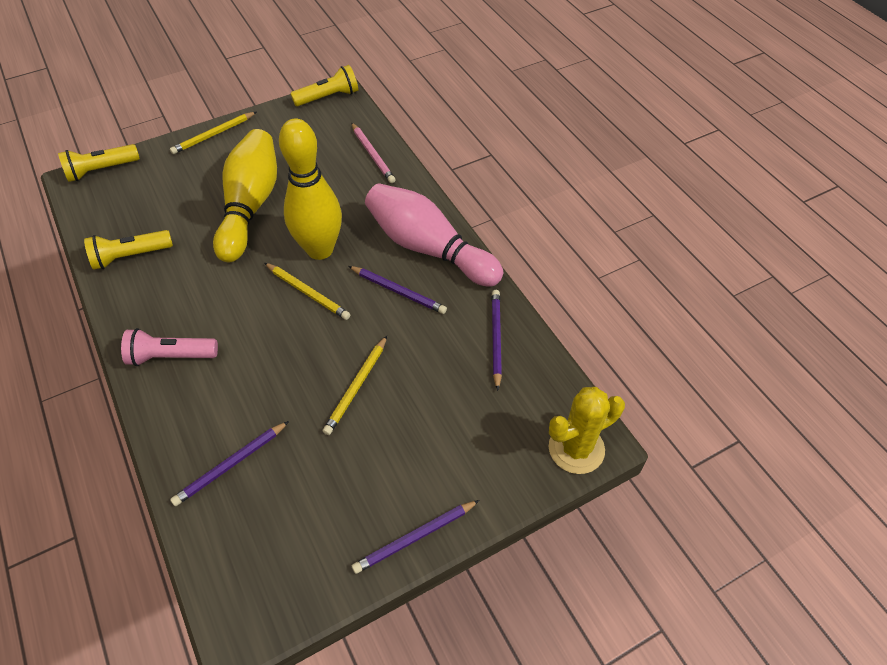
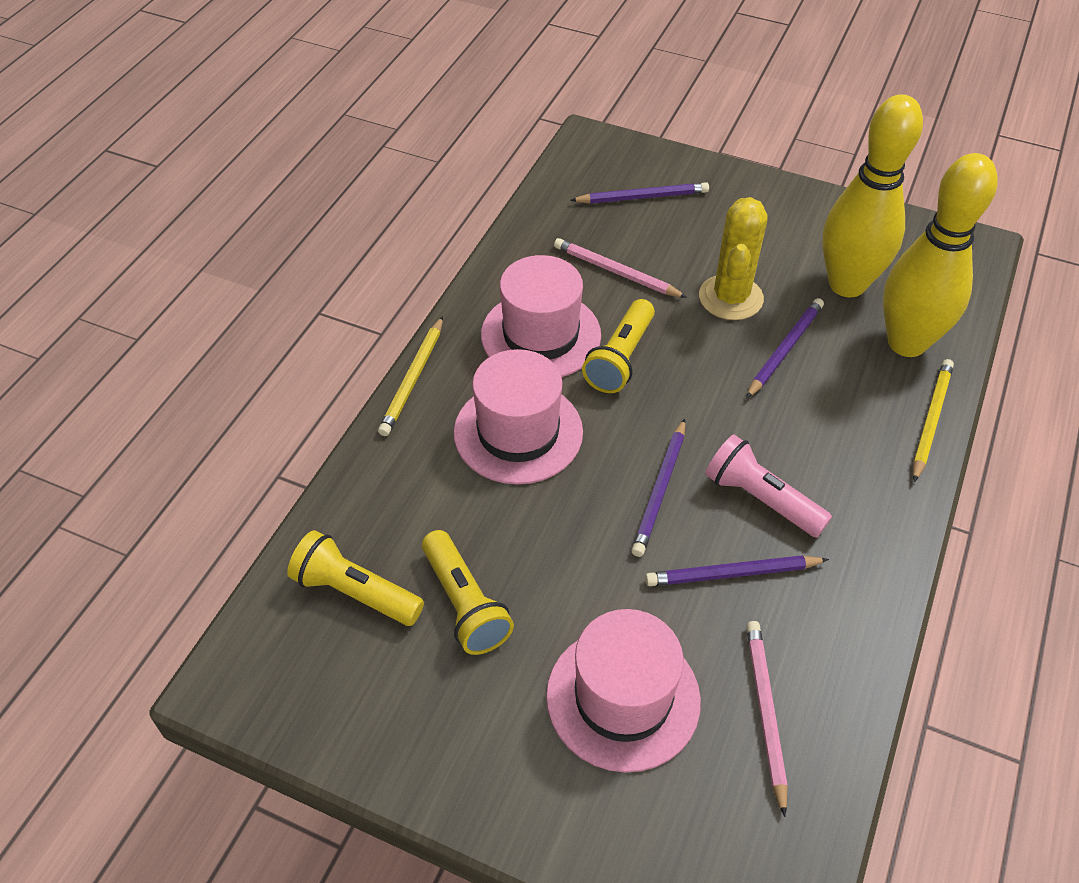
pink bowling pin: 1 -> 0
pink hat: 0 -> 3
pink pencil: 1 -> 2
yellow pencil: 3 -> 2

